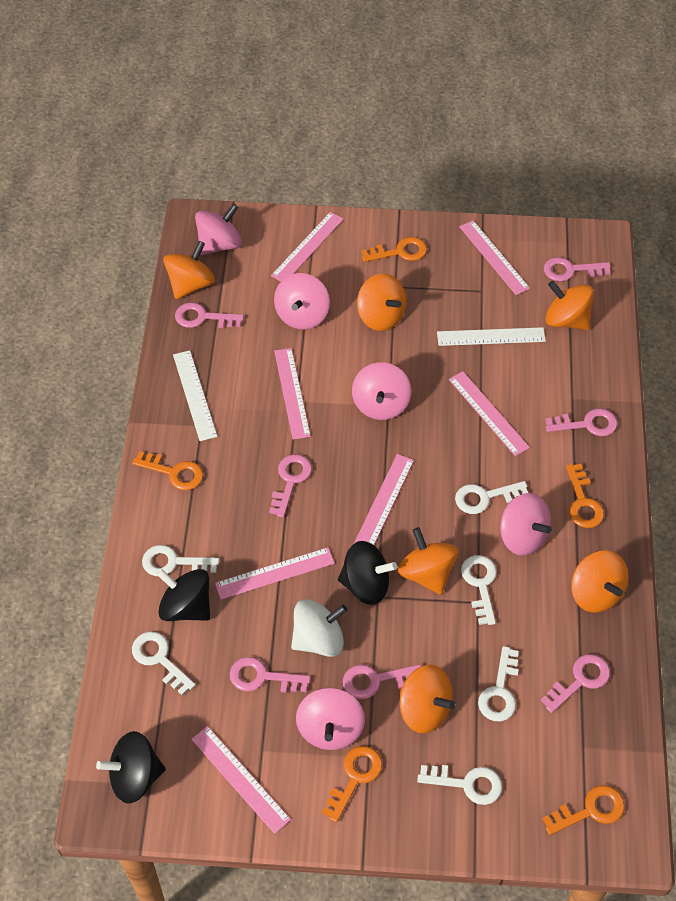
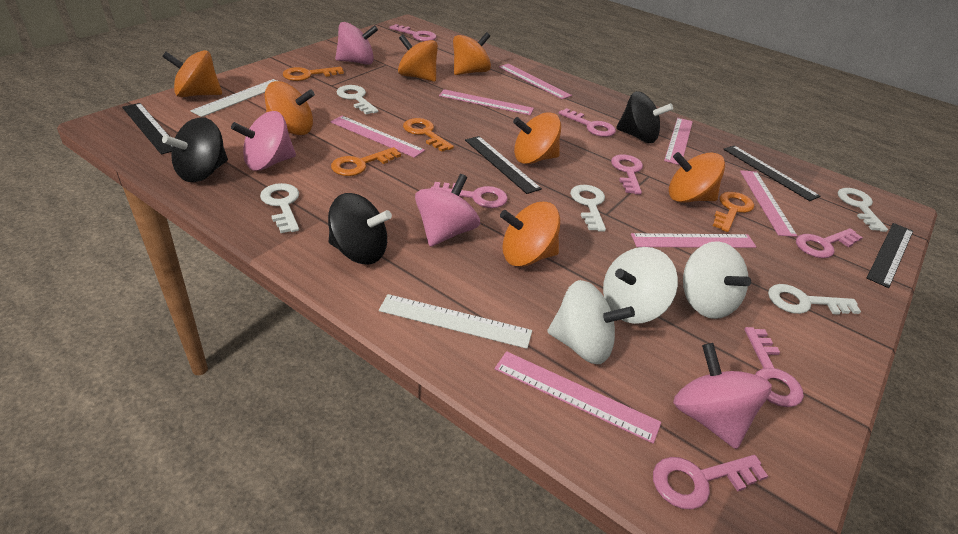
black ruler: 0 -> 4
orange key: 5 -> 4
orange spinning top: 6 -> 7
pink spinning top: 5 -> 4
white key: 6 -> 5
white spinning top: 1 -> 3

